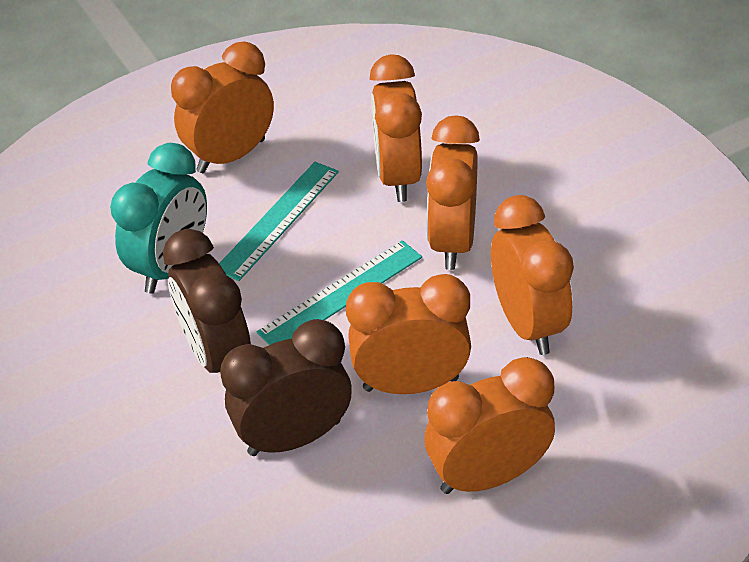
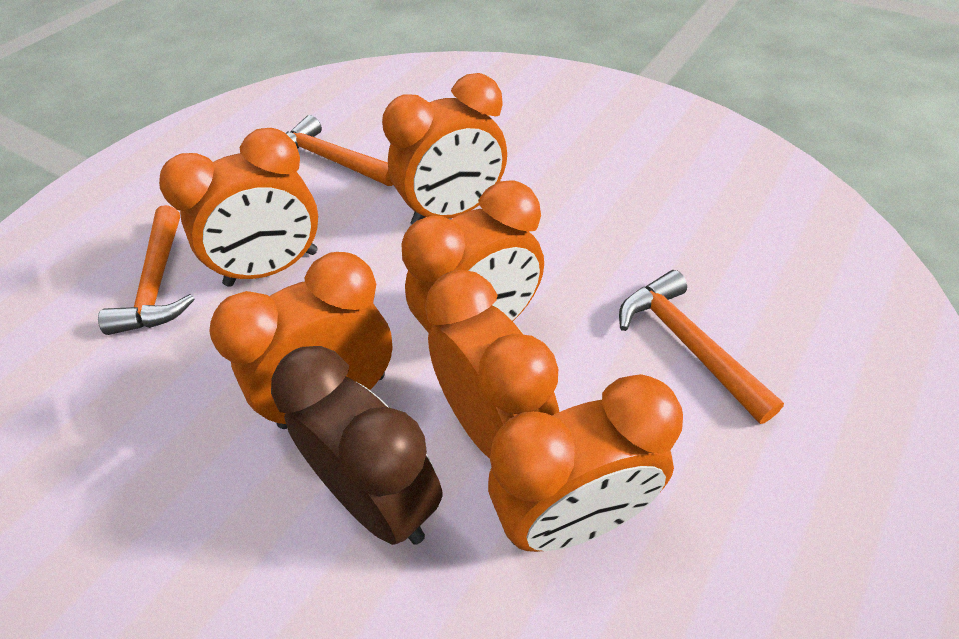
brown clock: 2 -> 1
orange hammer: 0 -> 3
turquoise clock: 1 -> 0
turquoise ruler: 2 -> 0

